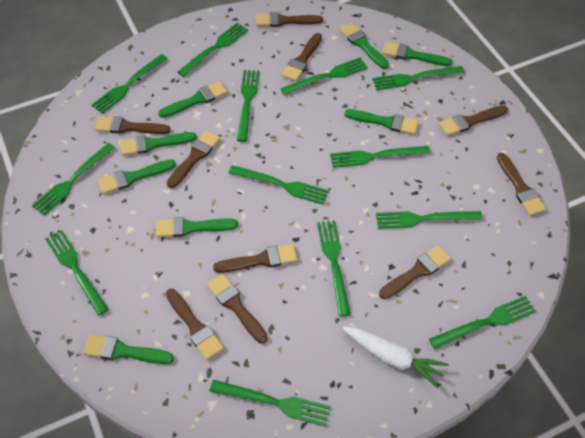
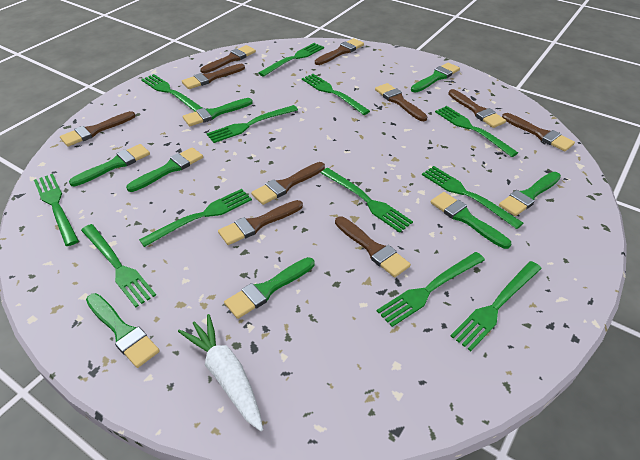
green fork: 13 -> 12

